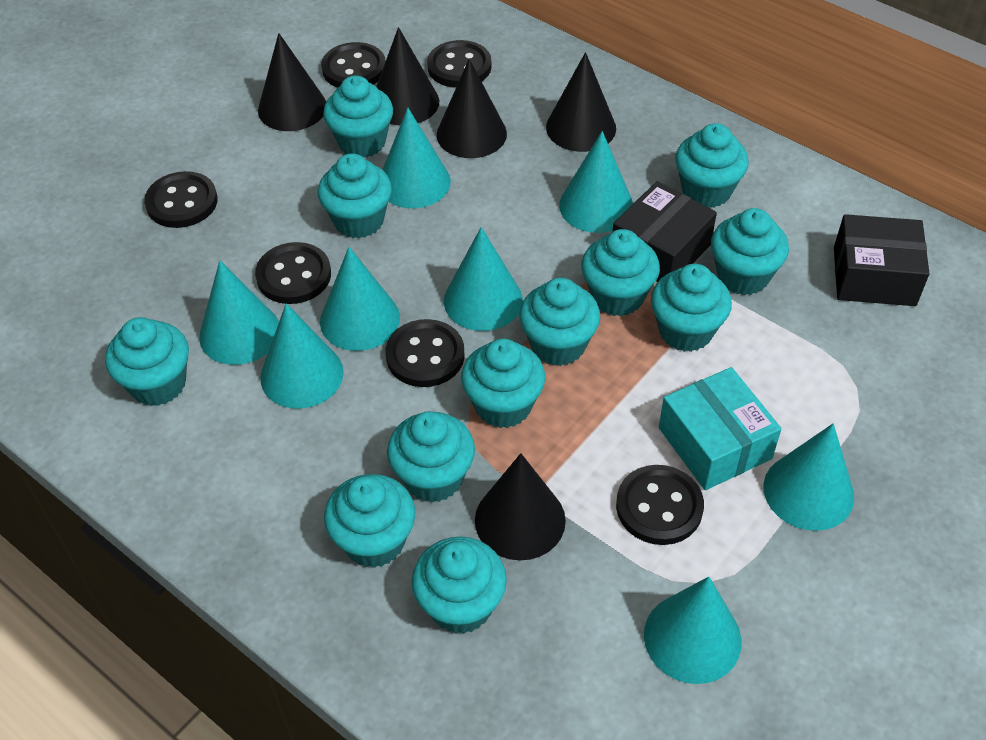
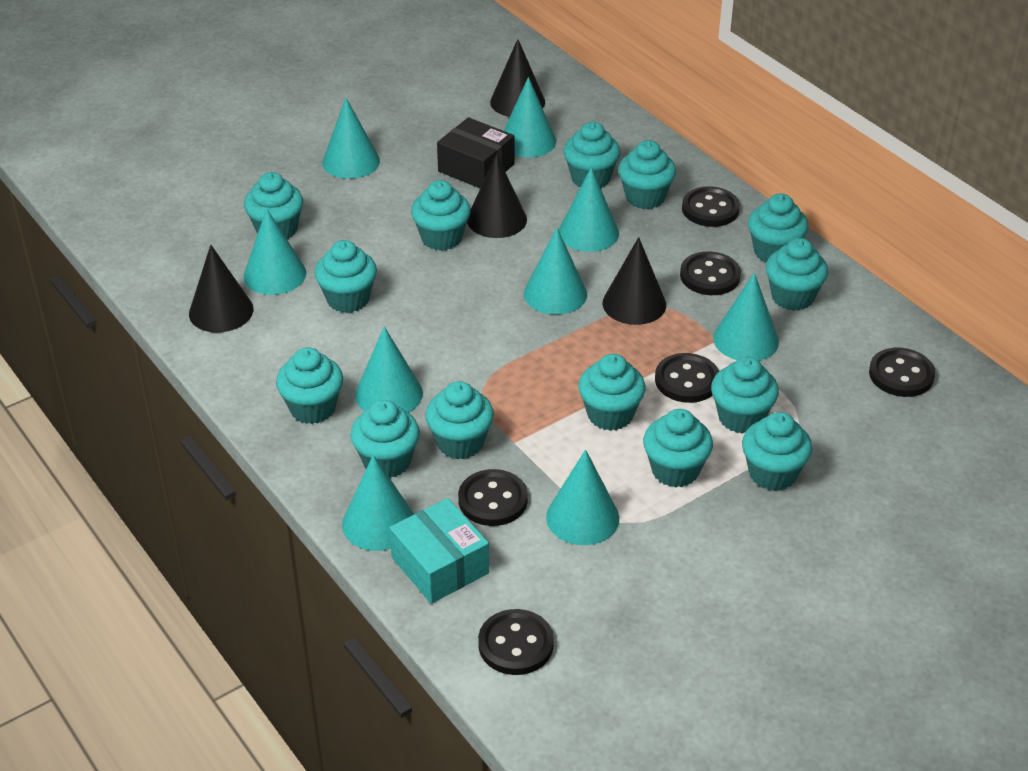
black box: 2 -> 1
black cone: 5 -> 4
turquoise cone: 8 -> 9
turquoise cupcake: 12 -> 14

